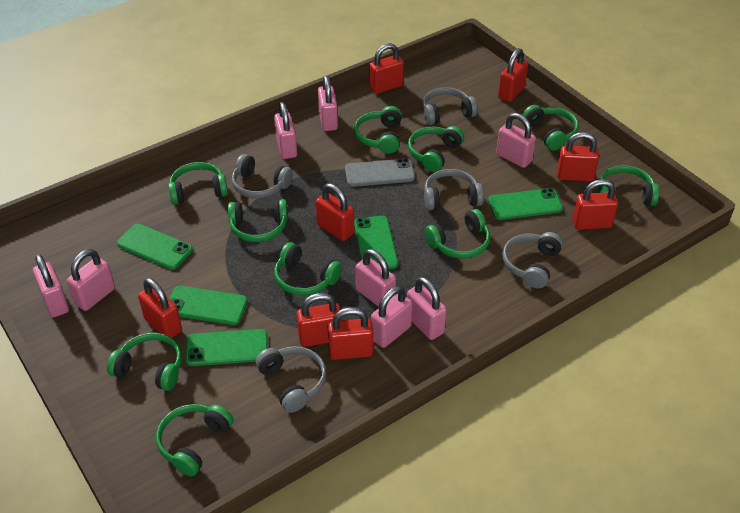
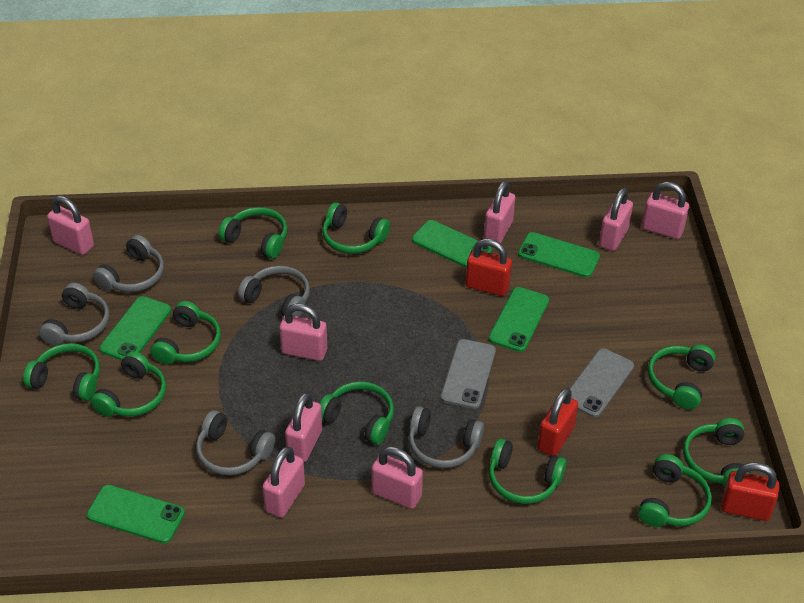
grey phone: 1 -> 2
red padlock: 8 -> 3

